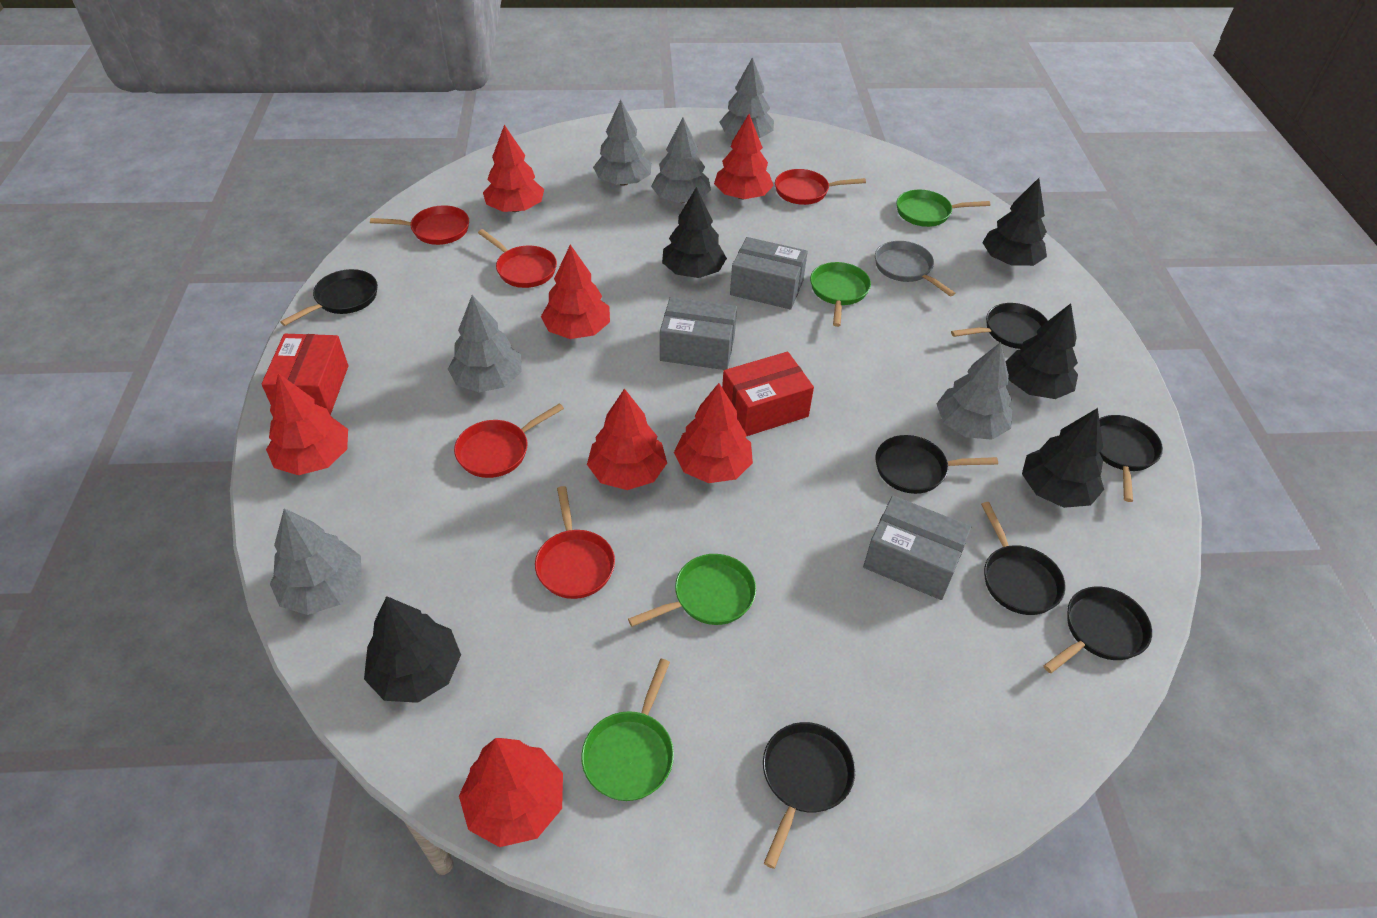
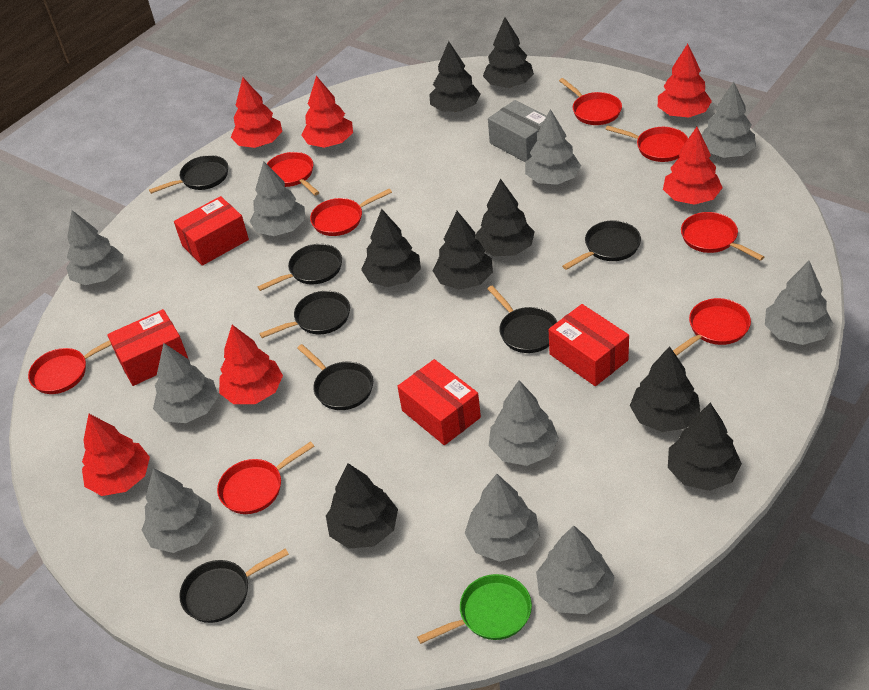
black tree: 5 -> 8
green pan: 4 -> 1
grey box: 3 -> 1
grey pan: 1 -> 0
grey tree: 6 -> 10
red box: 2 -> 4
red pan: 5 -> 8
red tree: 7 -> 6

